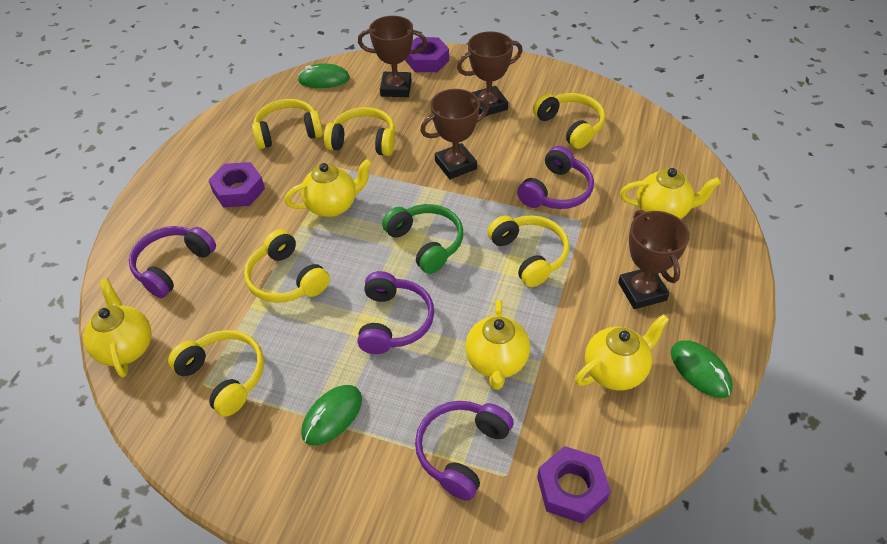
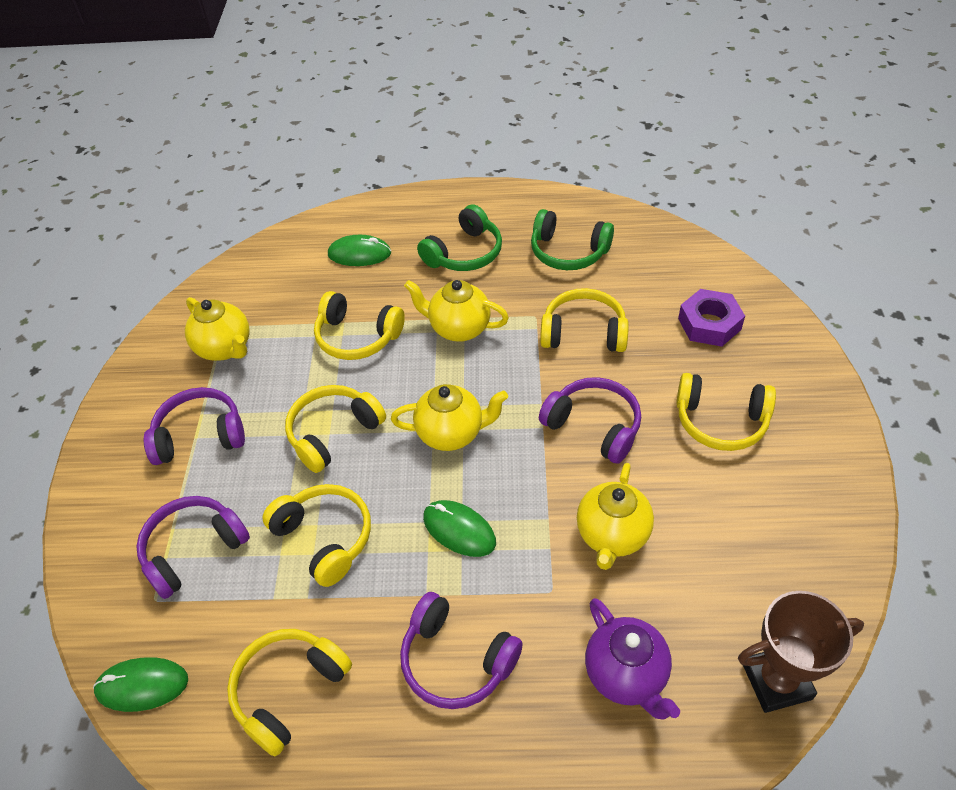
brown trophy: 4 -> 1
green headphones: 1 -> 2
purple nut: 3 -> 1
purple teapot: 0 -> 1
yellow teapot: 5 -> 4

